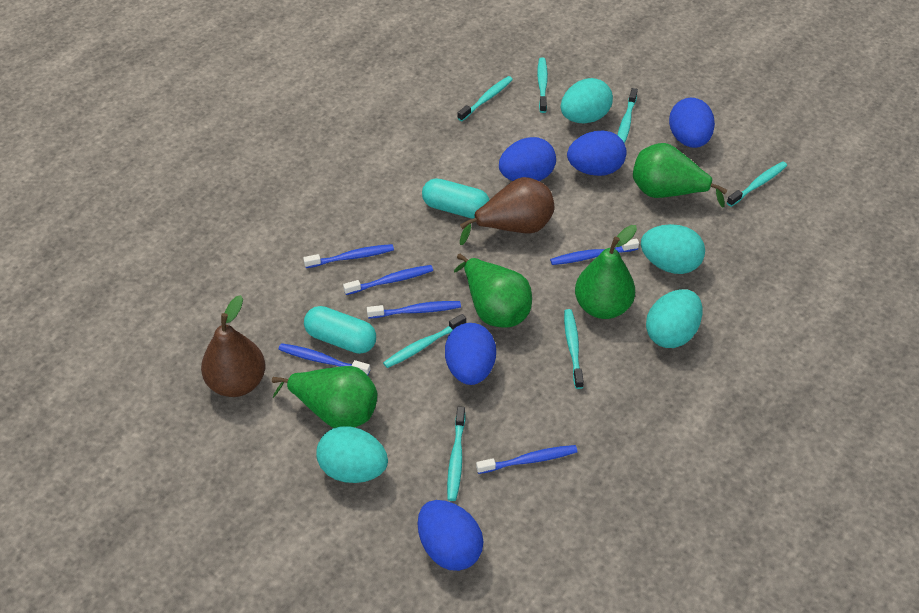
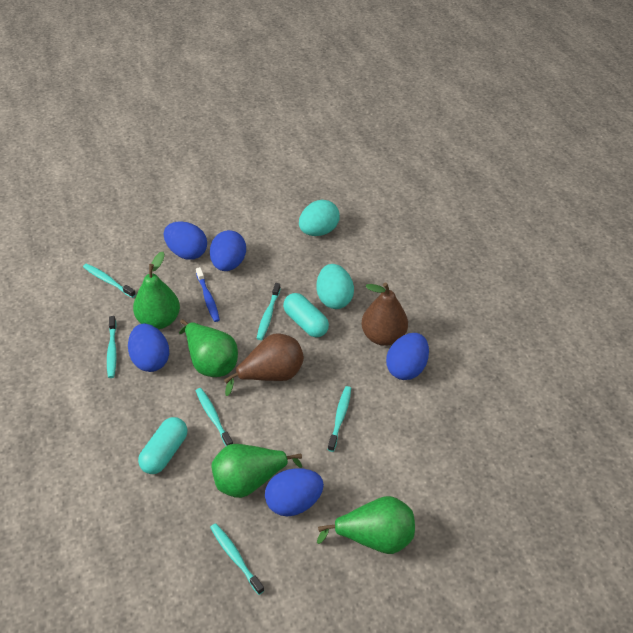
blue toothbrush: 6 -> 1
turquoise egg: 4 -> 2
turquoise toothbrush: 7 -> 6

